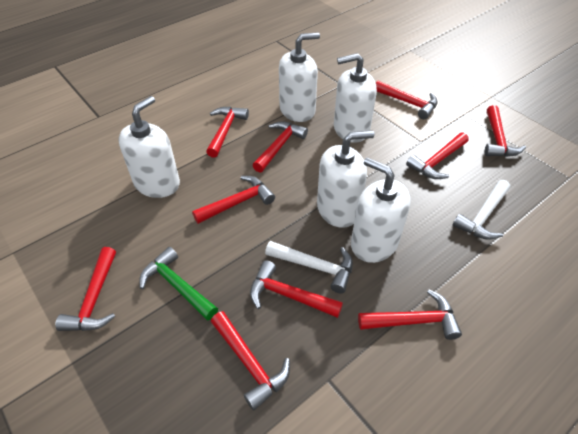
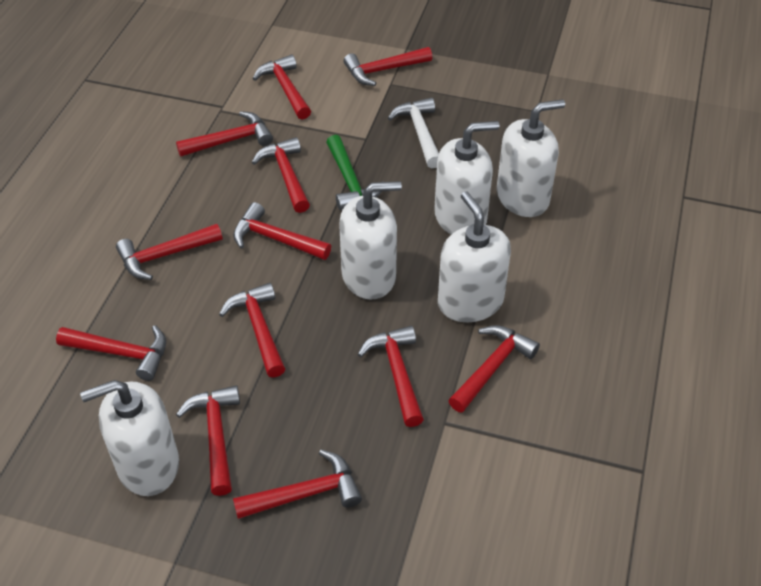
red hammer: 10 -> 12
white hammer: 2 -> 1

